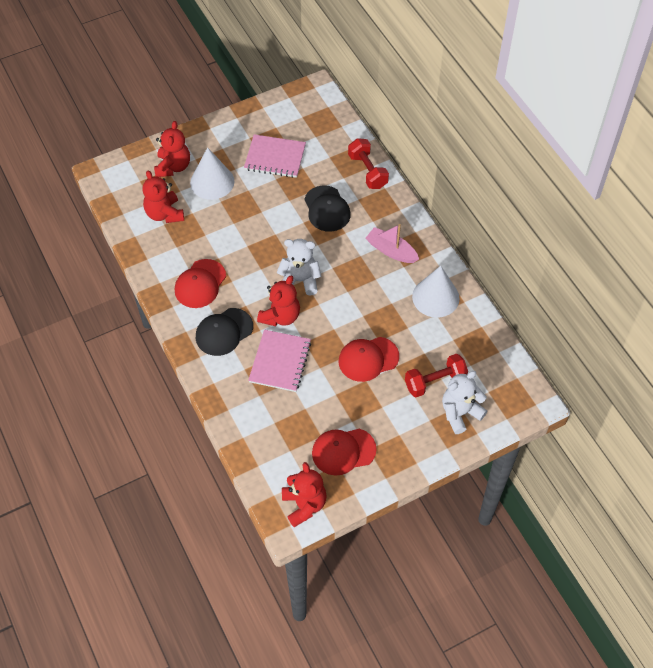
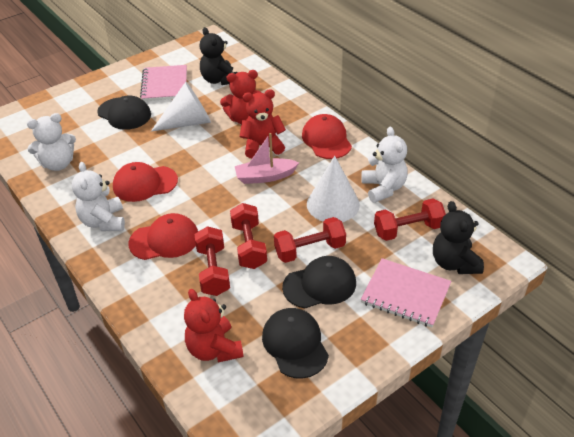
black cap: 2 -> 3
black teddy bear: 0 -> 2
red dumbbell: 2 -> 4
red teddy bear: 4 -> 3
white teddy bear: 2 -> 3

